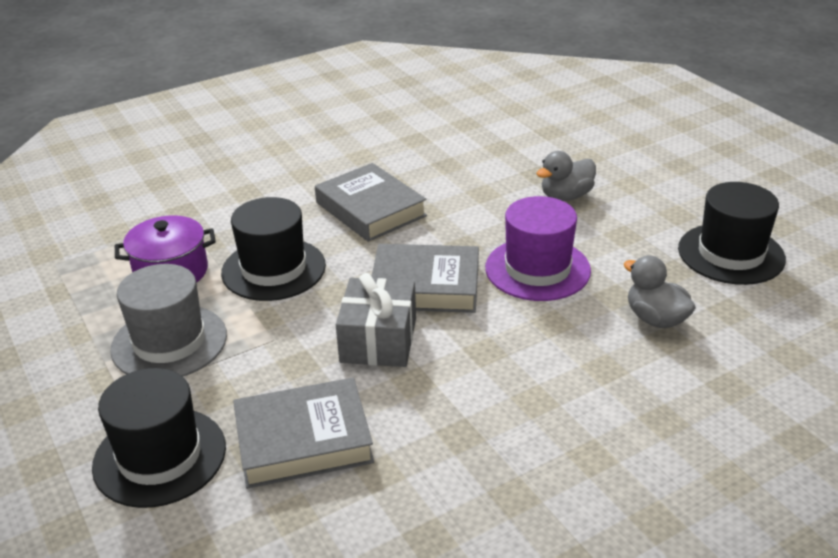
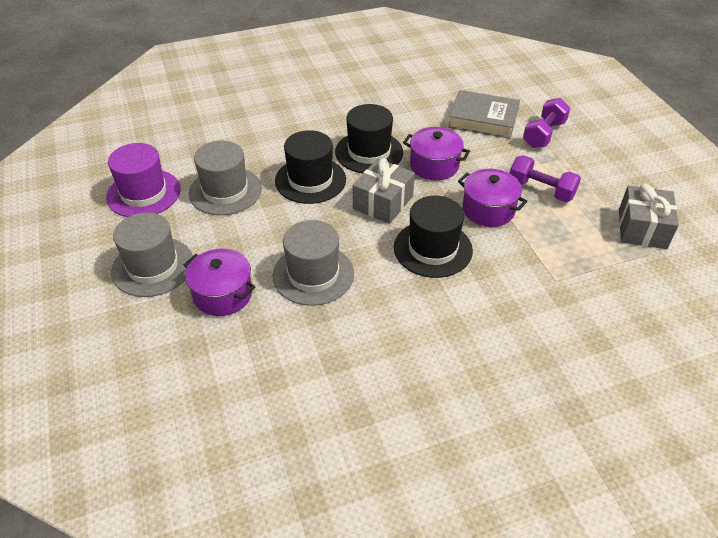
grey book: 3 -> 1
grey duck: 2 -> 0
grey gift: 1 -> 2
grey hat: 1 -> 3
purple dumbbell: 0 -> 2
purple pot: 1 -> 3

